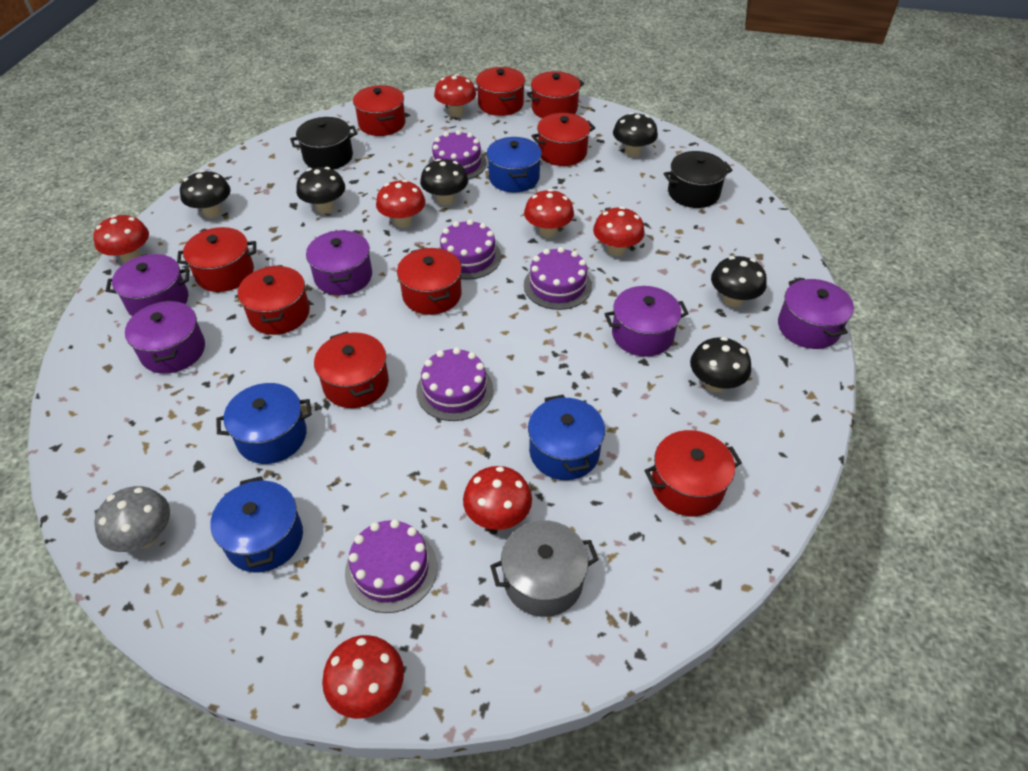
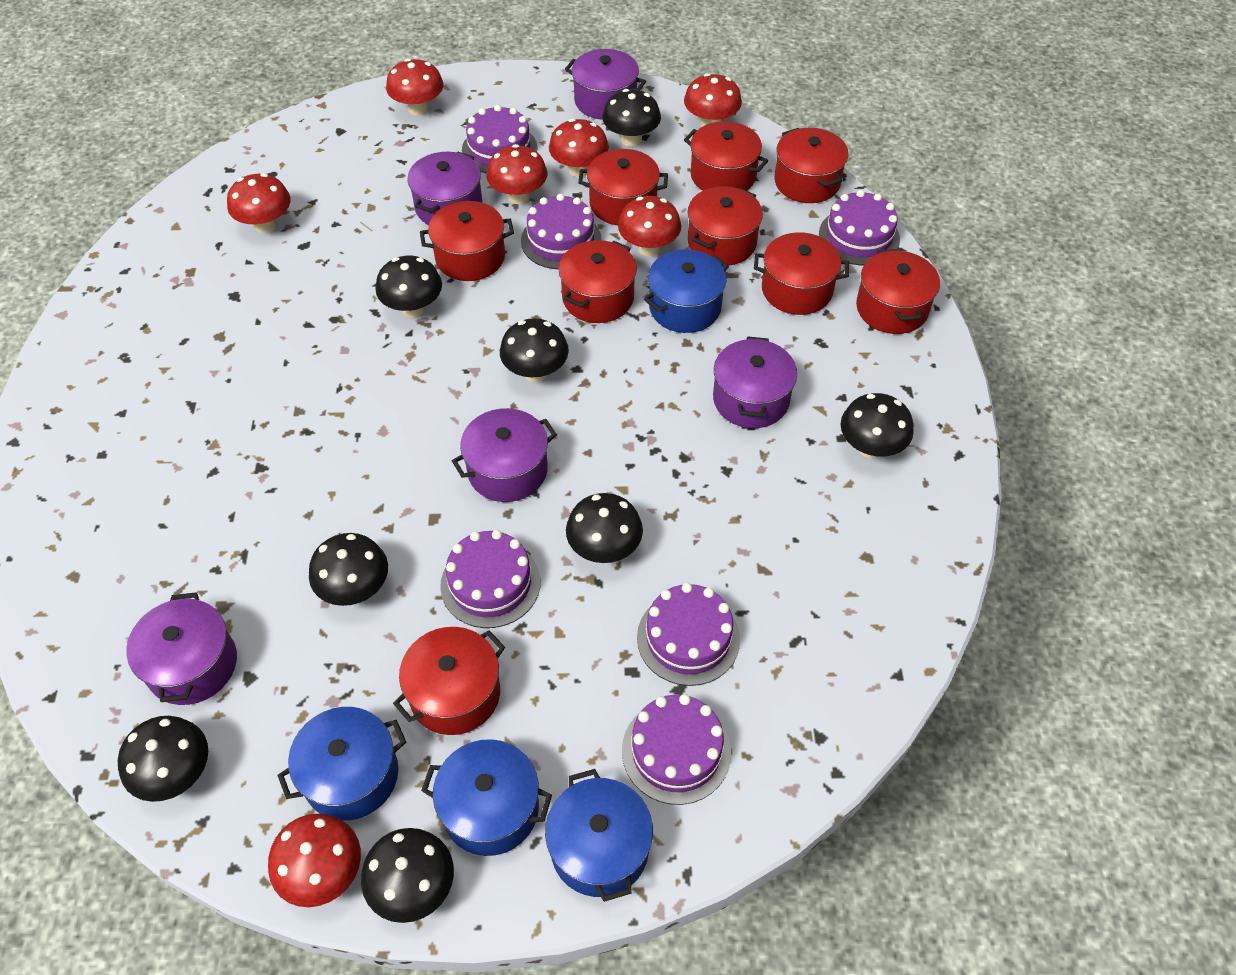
black mushroom: 6 -> 8
black pot: 2 -> 0
grey mushroom: 1 -> 0
grey pot: 1 -> 0
purple cake: 5 -> 6

